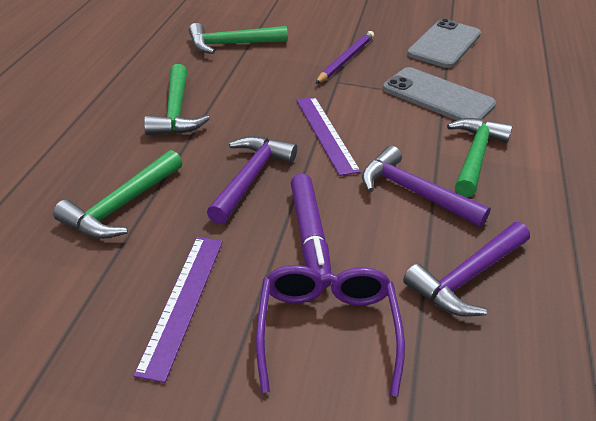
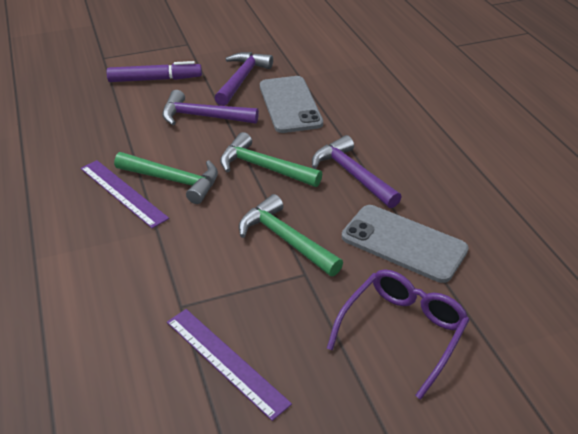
green hammer: 4 -> 3
purple pencil: 1 -> 0

